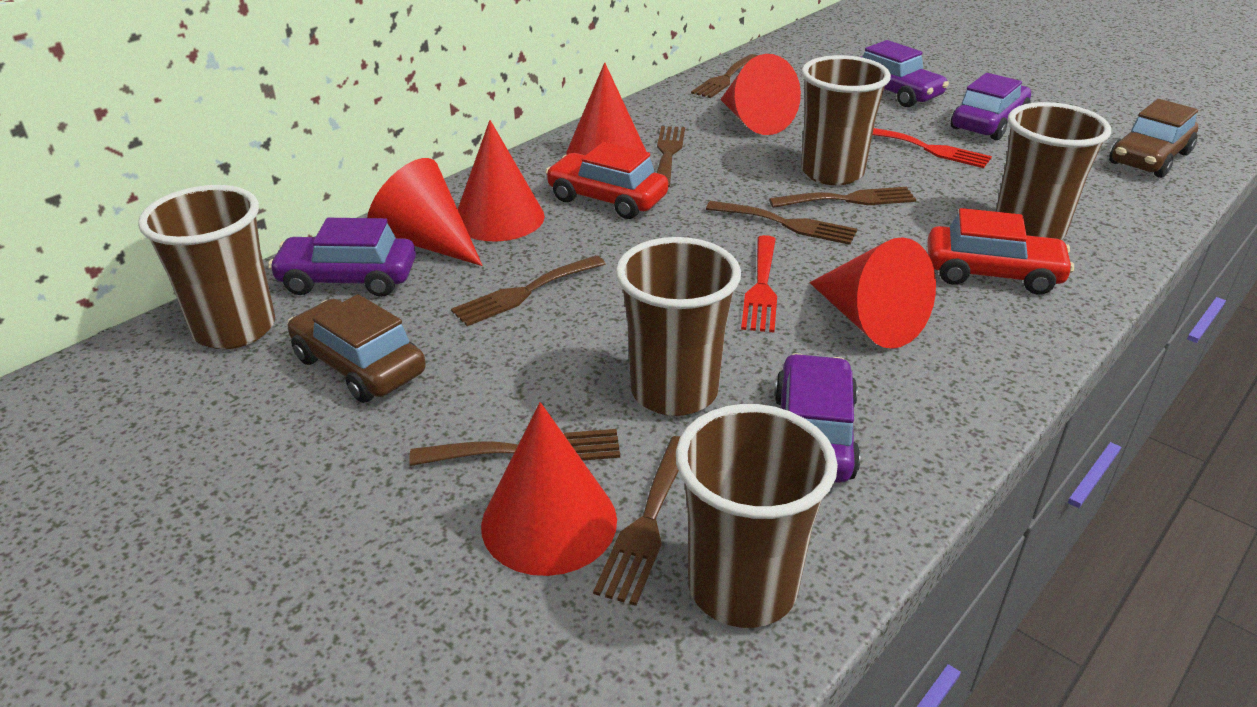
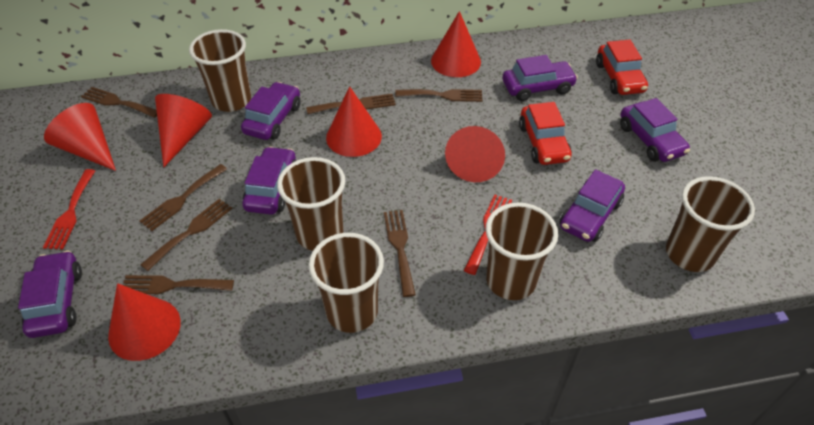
brown car: 2 -> 0
purple car: 4 -> 6

